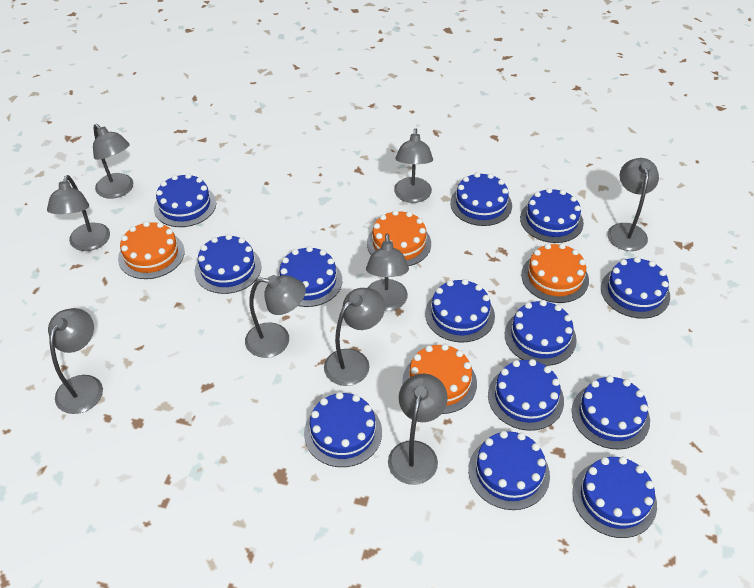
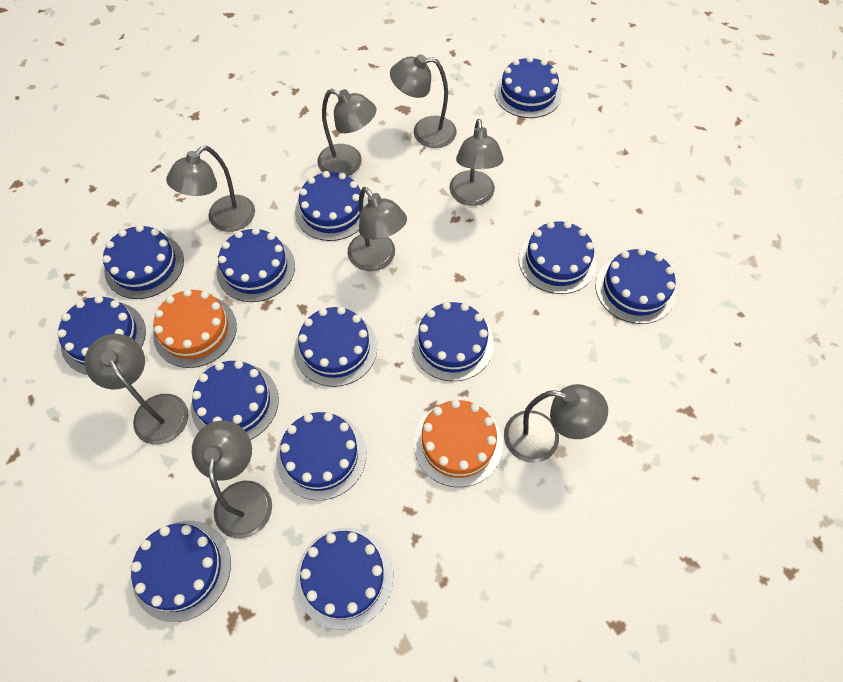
grey lamp: 9 -> 8
orange cake: 4 -> 2

